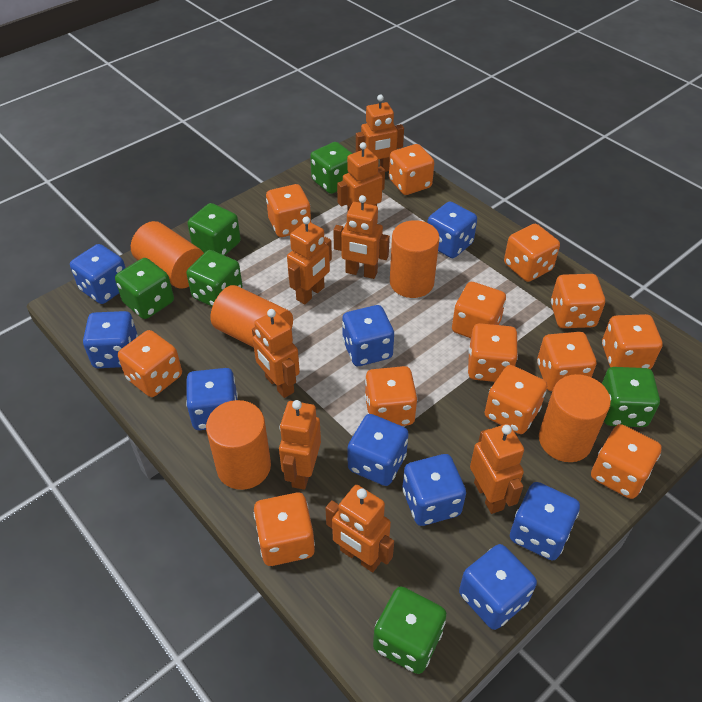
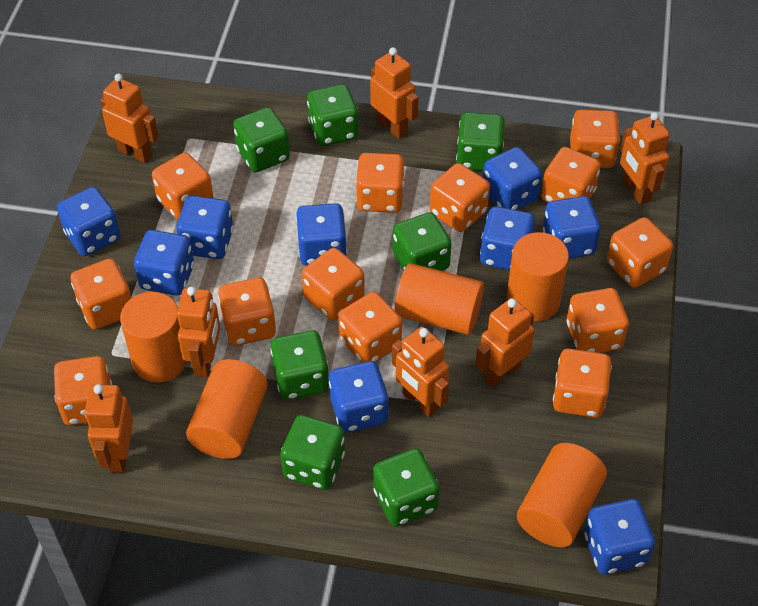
green dice: 6 -> 7
orange robot: 8 -> 7

